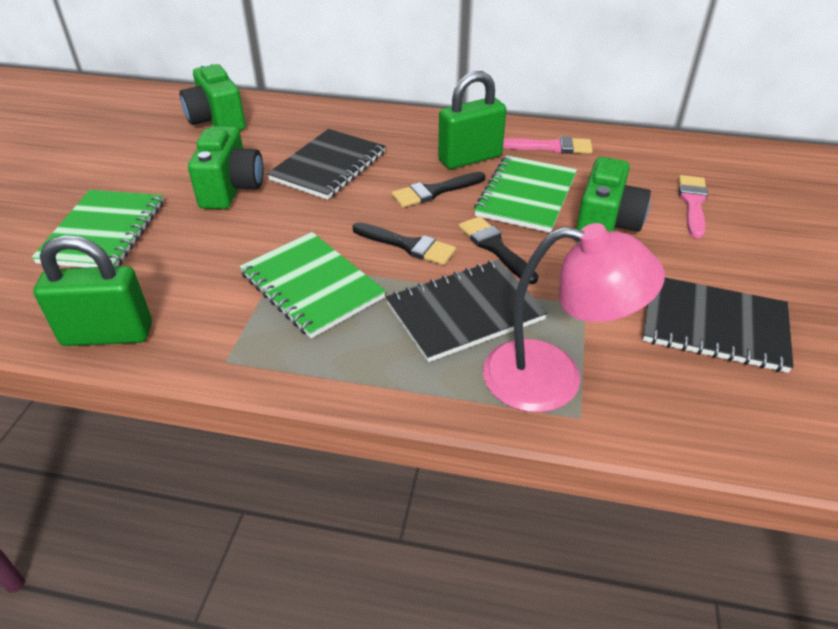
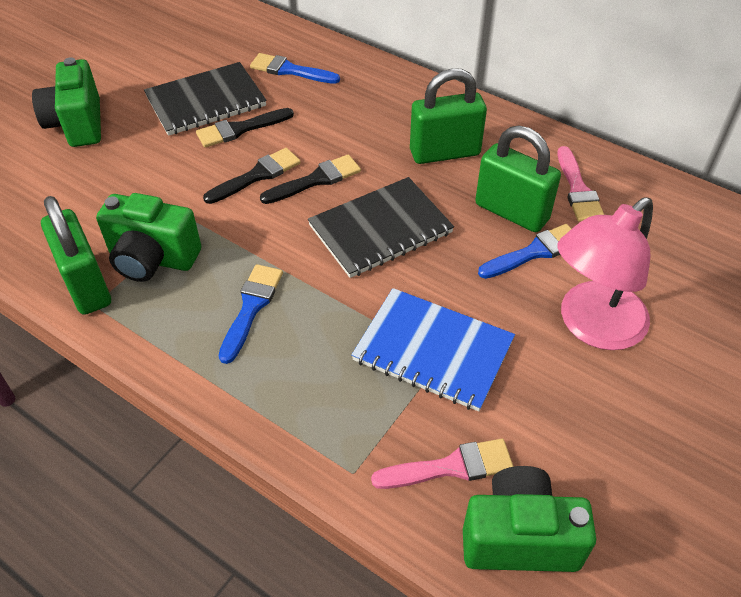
black notebook: 3 -> 2
blue brush: 0 -> 3
blue notebook: 0 -> 1
green notebook: 3 -> 0
green padlock: 2 -> 3

